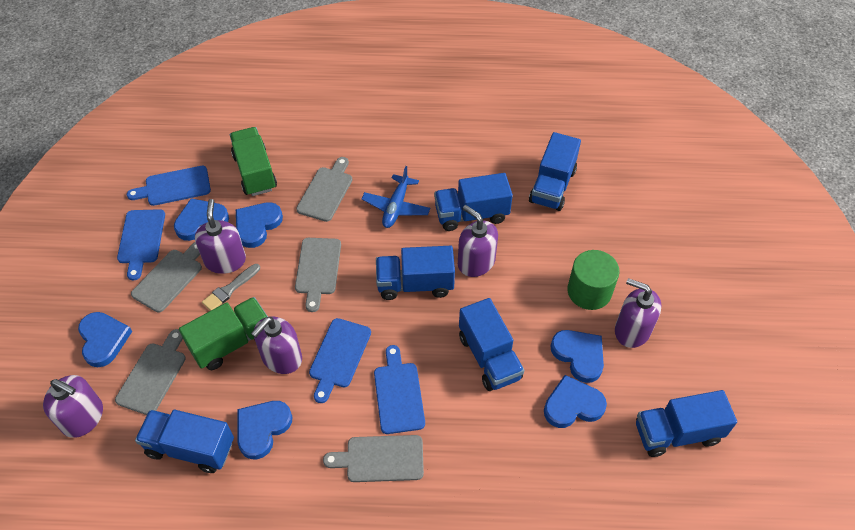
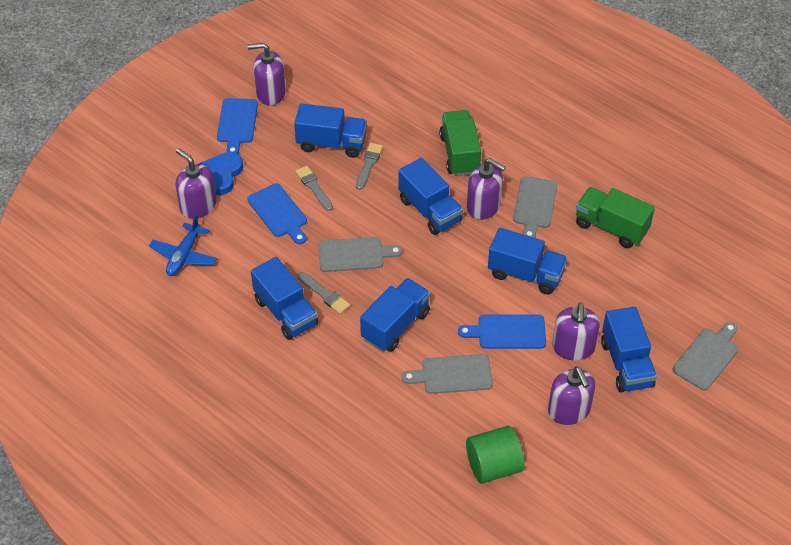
blue cutting board: 4 -> 3
blue heart: 6 -> 1
grey brush: 1 -> 3
grey cutting board: 5 -> 4

